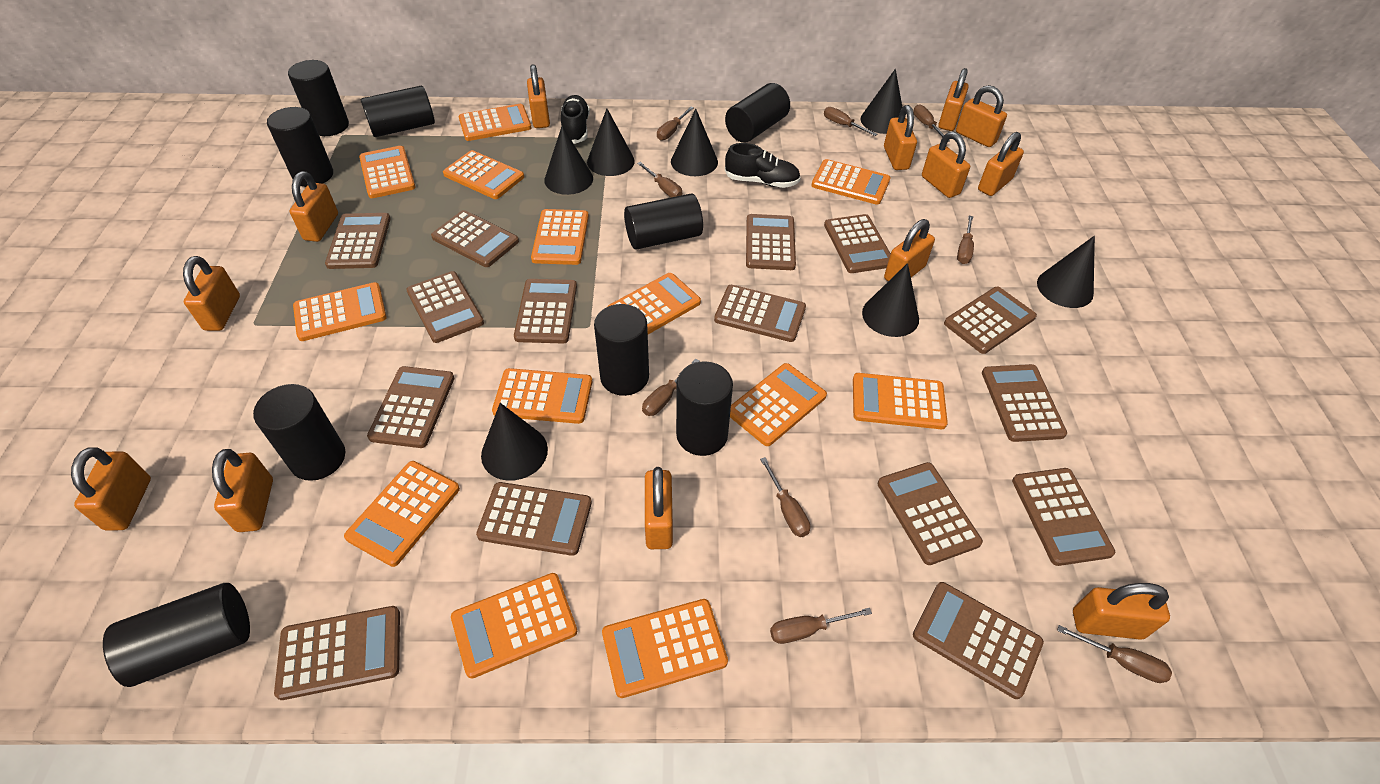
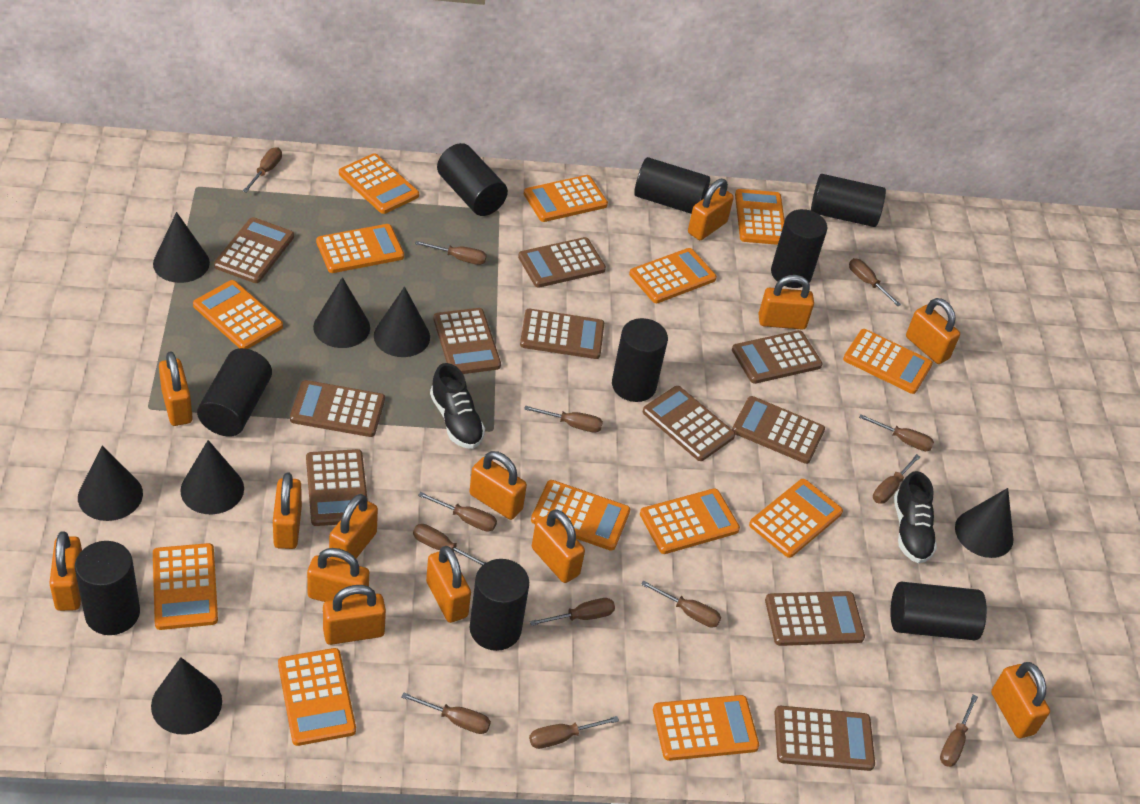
brown calculator: 15 -> 11
brown screwdriver: 9 -> 13

